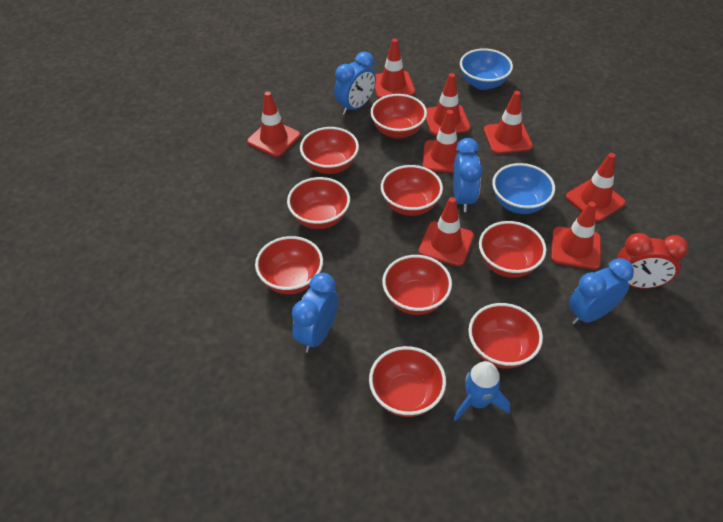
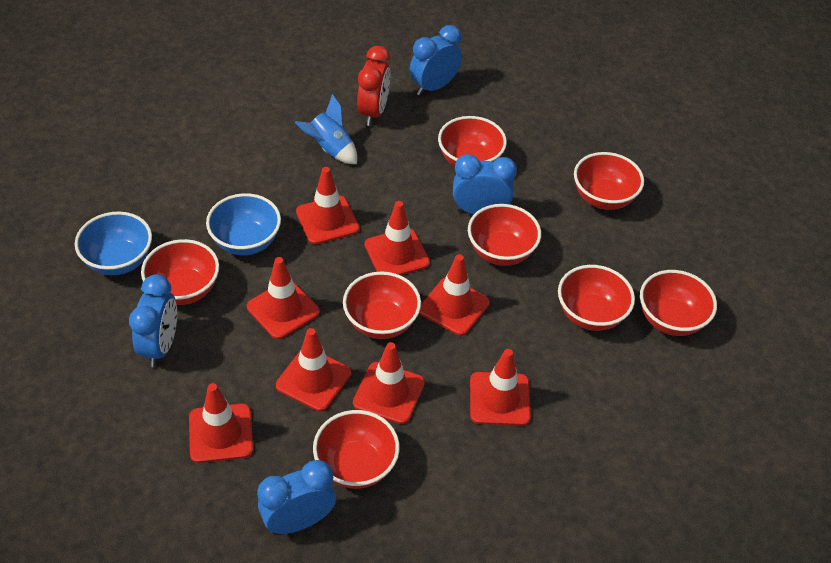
red bowl: 9 -> 8

